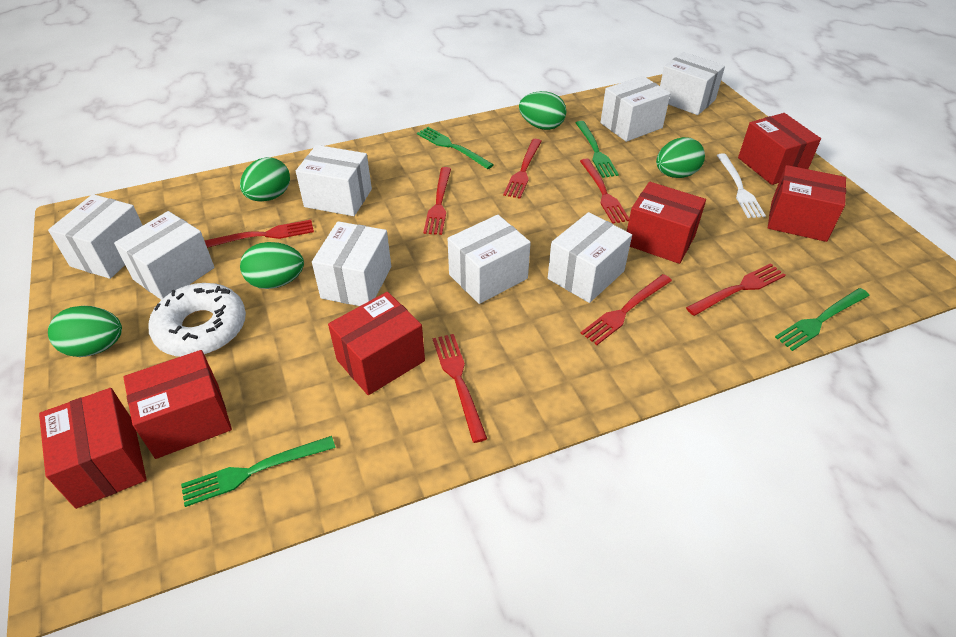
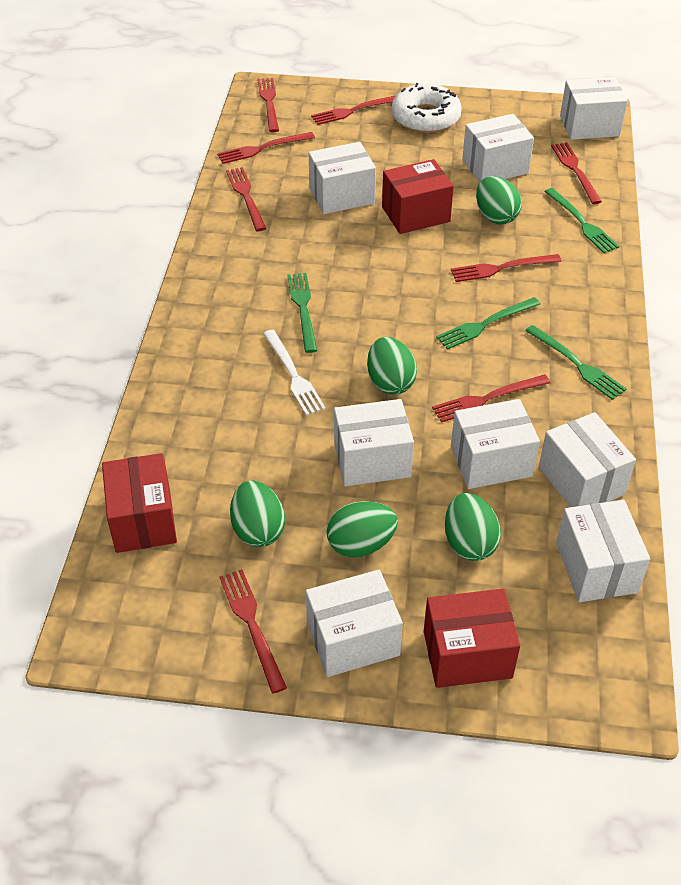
red box: 6 -> 3
red fork: 7 -> 8

